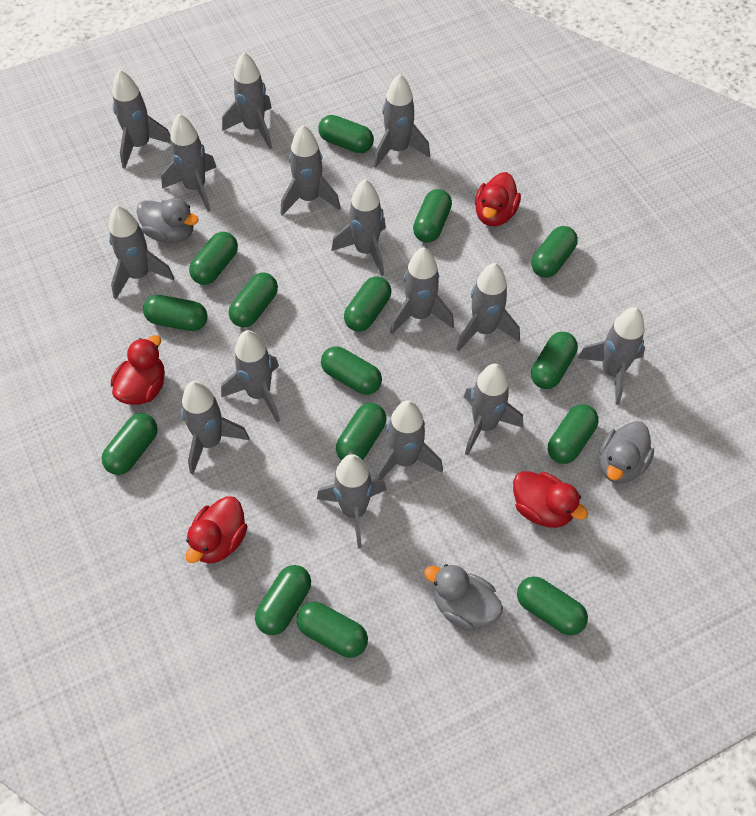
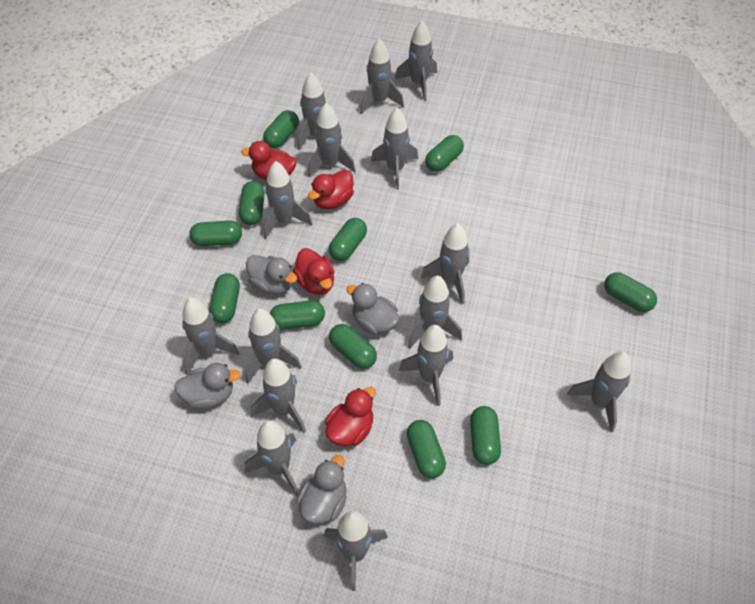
green capsule: 15 -> 11
grey duck: 3 -> 4

